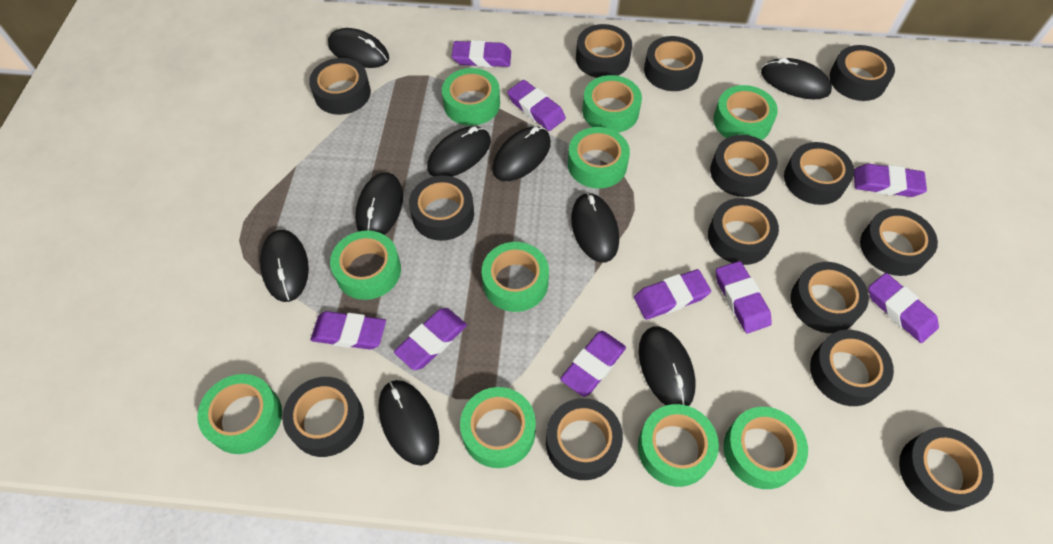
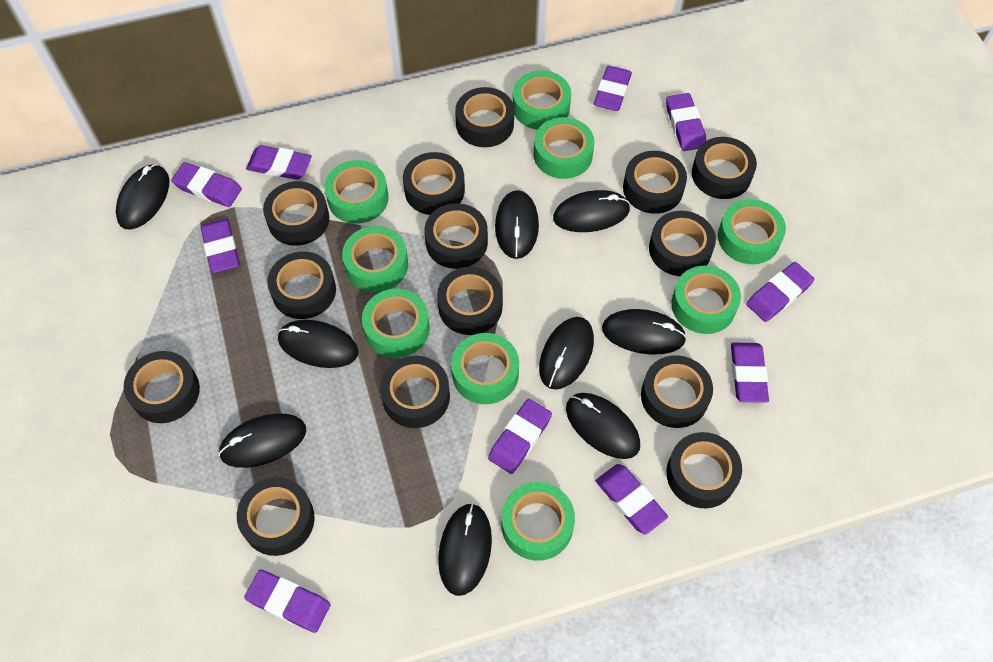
green tape: 10 -> 9
purple eraser: 9 -> 10

